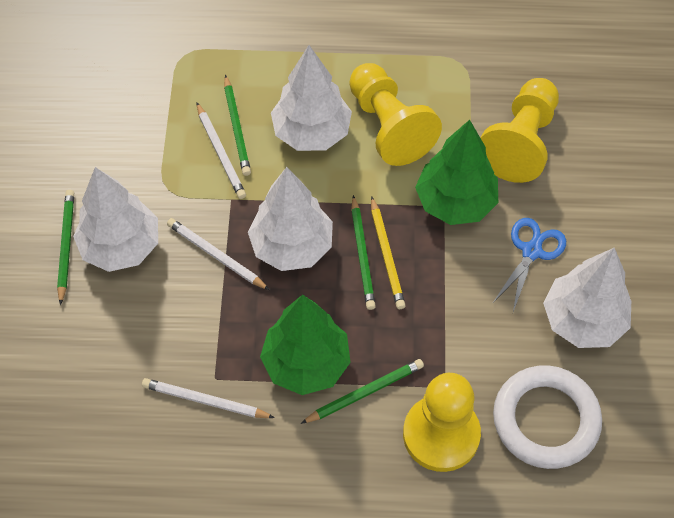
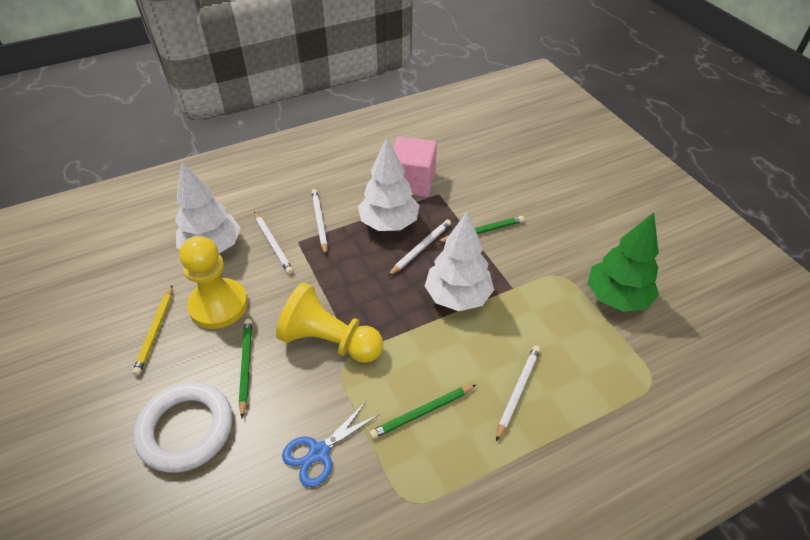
green pencil: 4 -> 3
green tree: 2 -> 1
pink cube: 0 -> 1
white pencil: 3 -> 4
white tree: 4 -> 3
yellow pawn: 3 -> 2

